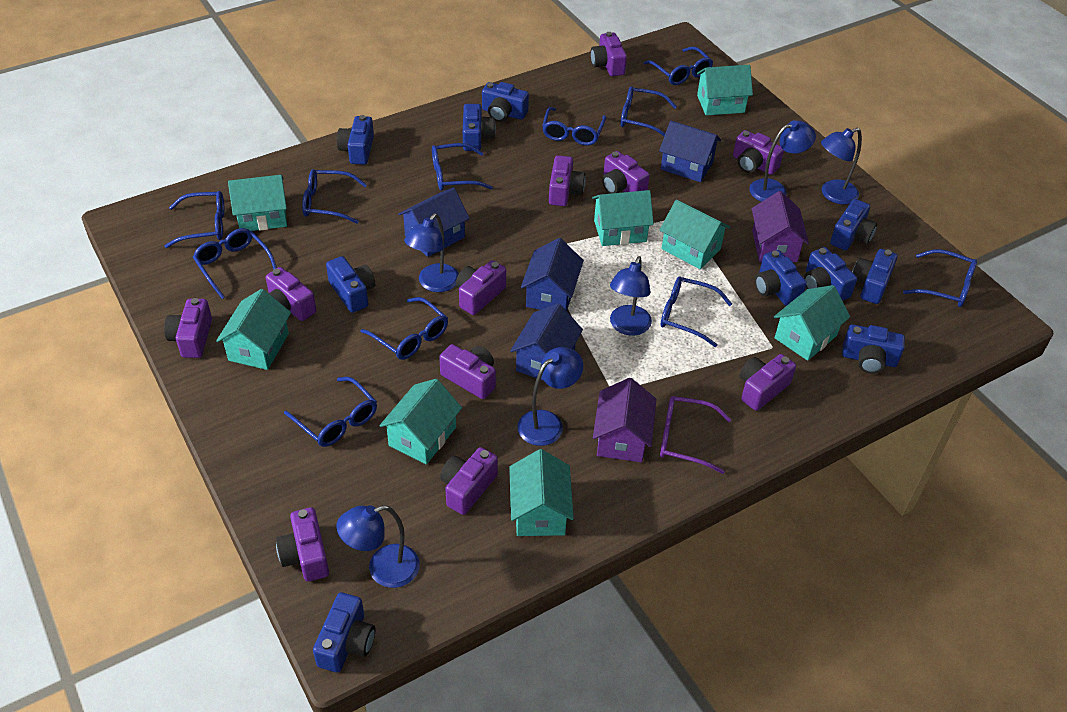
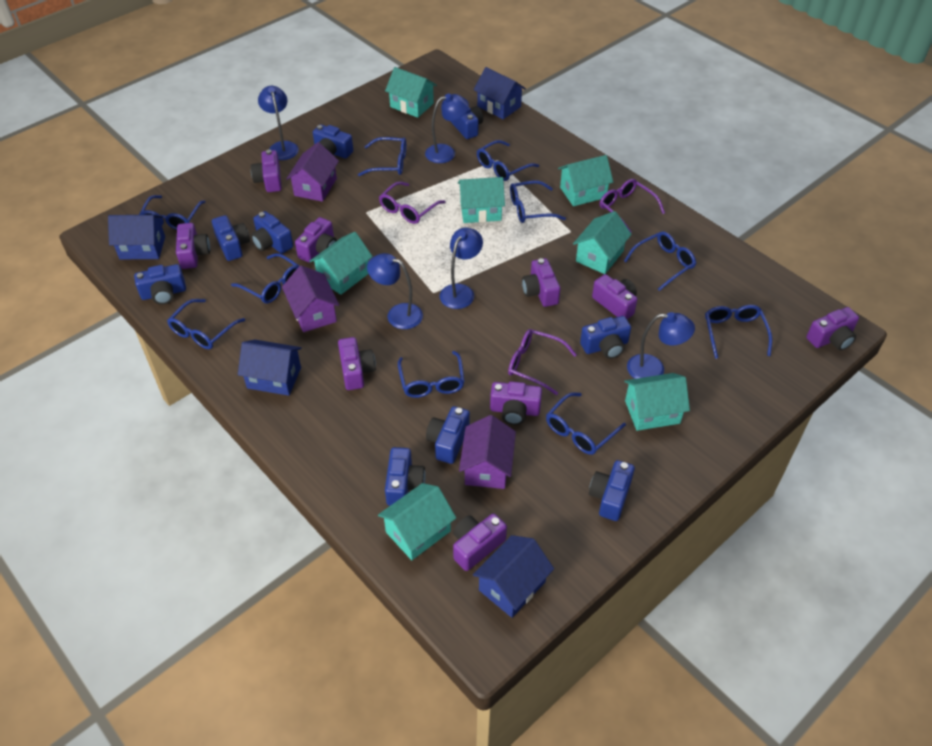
blue camera: 10 -> 9
blue glasses: 11 -> 10
blue lamp: 6 -> 5
purple camera: 11 -> 9
purple glasses: 1 -> 3
purple house: 2 -> 3
turquoise house: 8 -> 7

